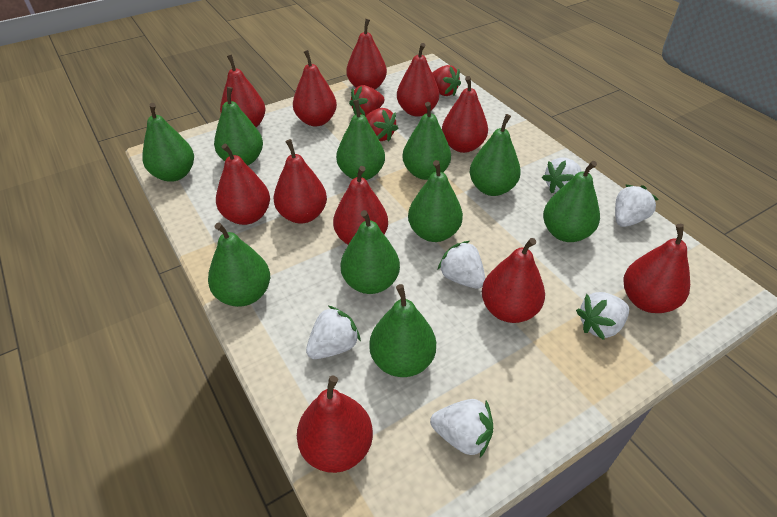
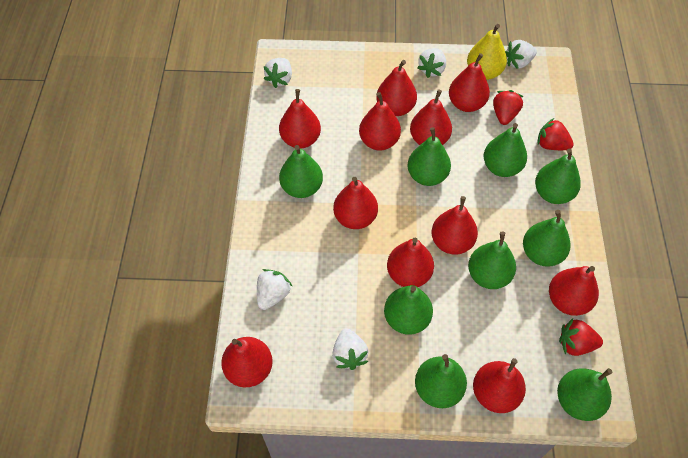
green pear: 10 -> 9
white strawberry: 6 -> 5
yellow pear: 0 -> 1

